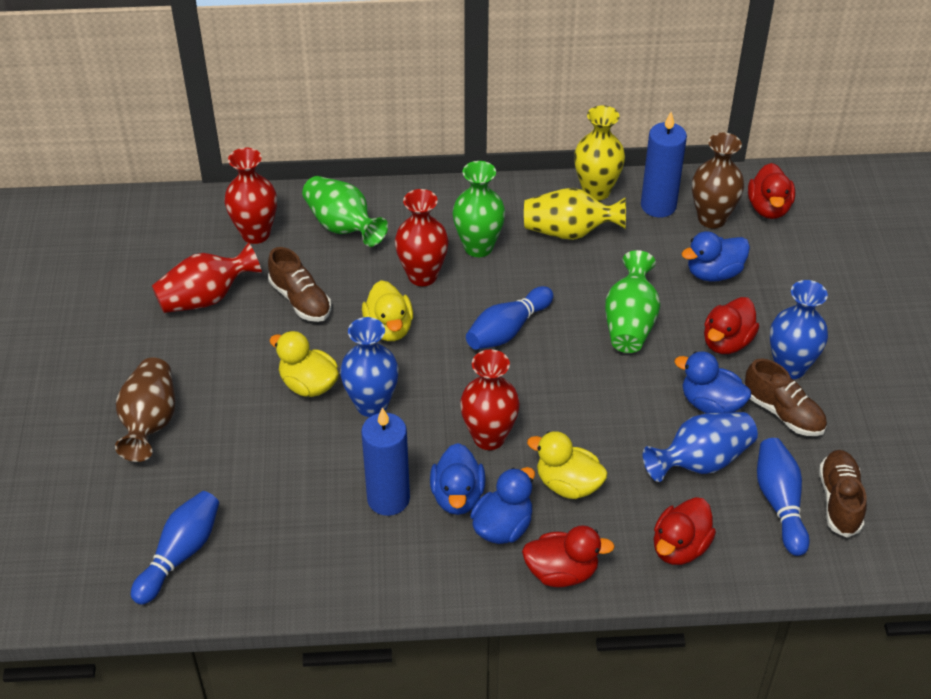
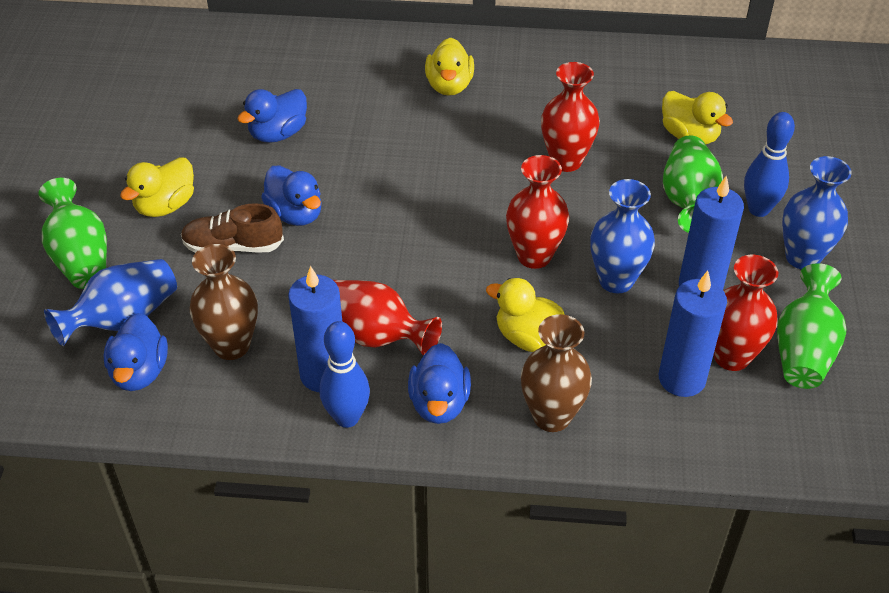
blue bowling pin: 3 -> 2
blue candle: 2 -> 3
brown shoe: 3 -> 1
red duck: 4 -> 0
yellow duck: 3 -> 4
yellow vase: 2 -> 0

